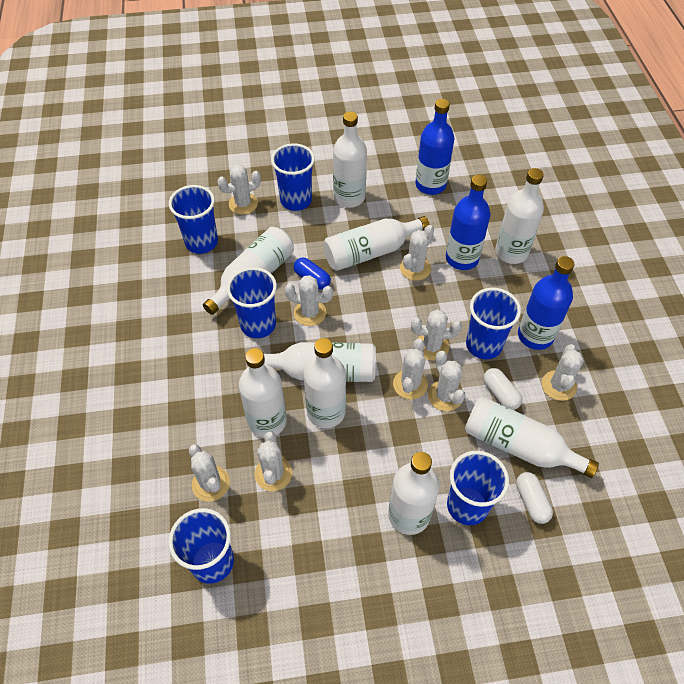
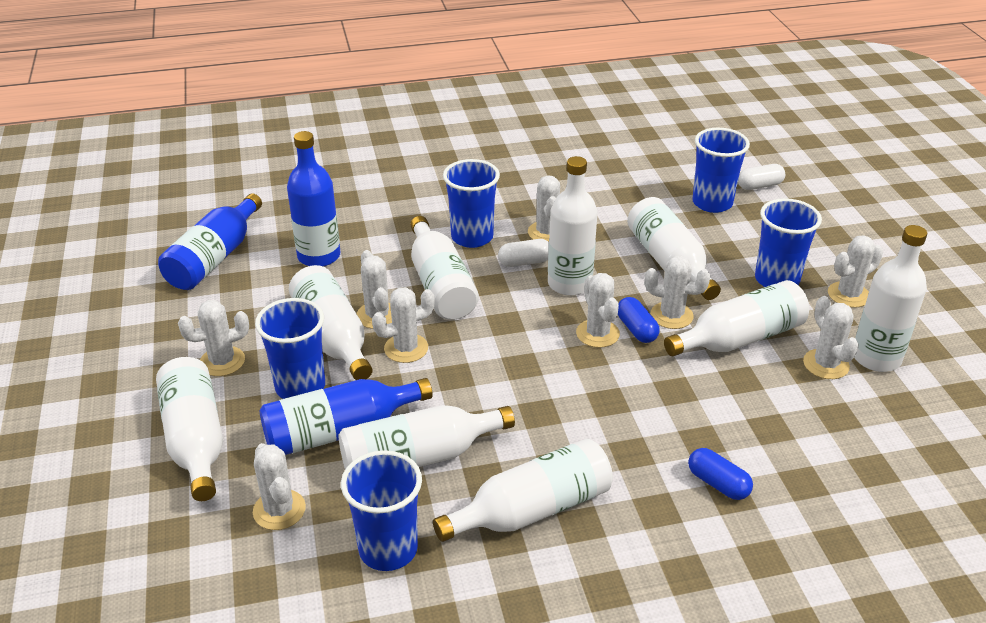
blue capsule: 1 -> 2
blue cup: 6 -> 5

